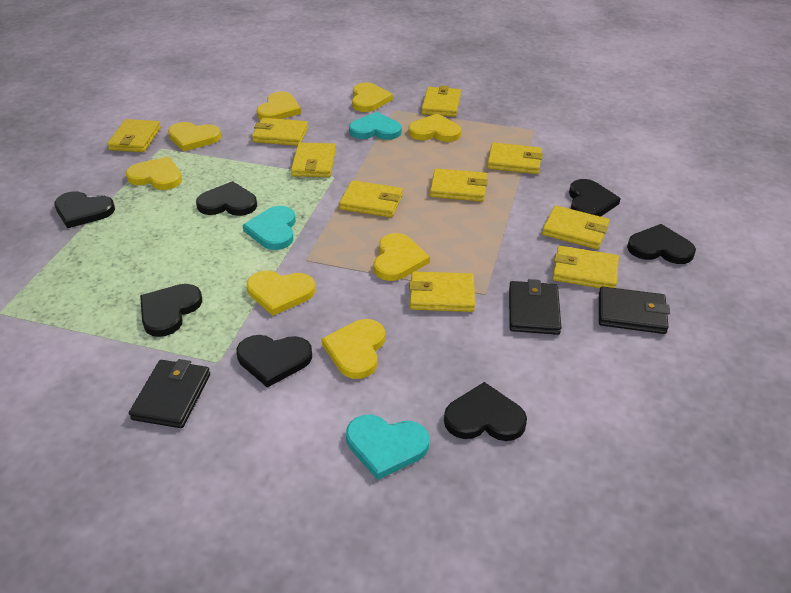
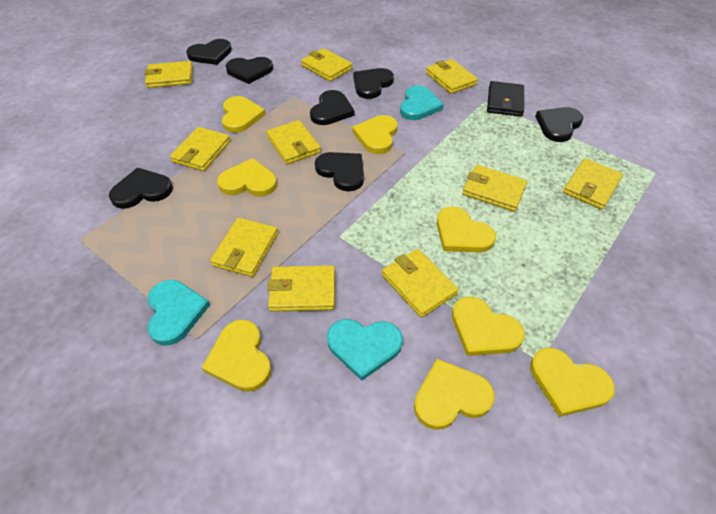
black wallet: 3 -> 1

